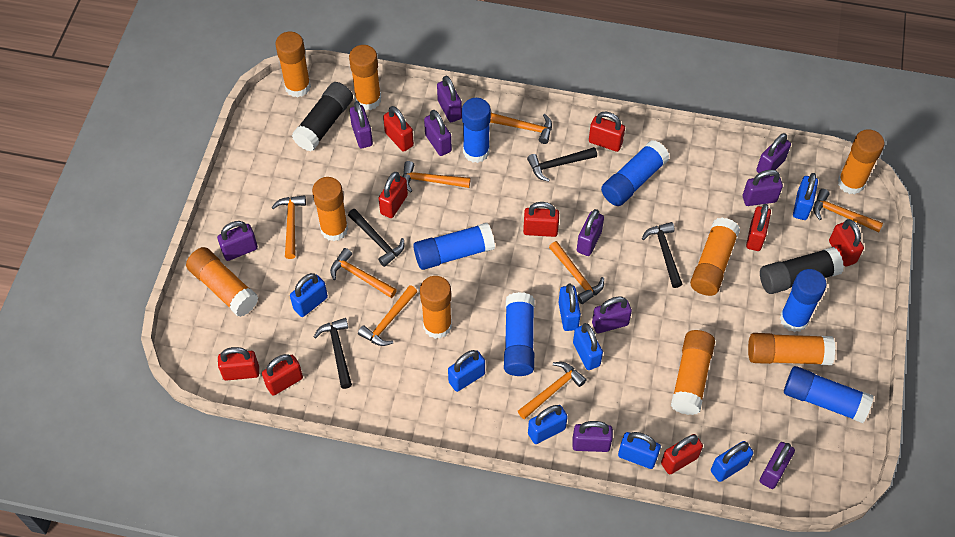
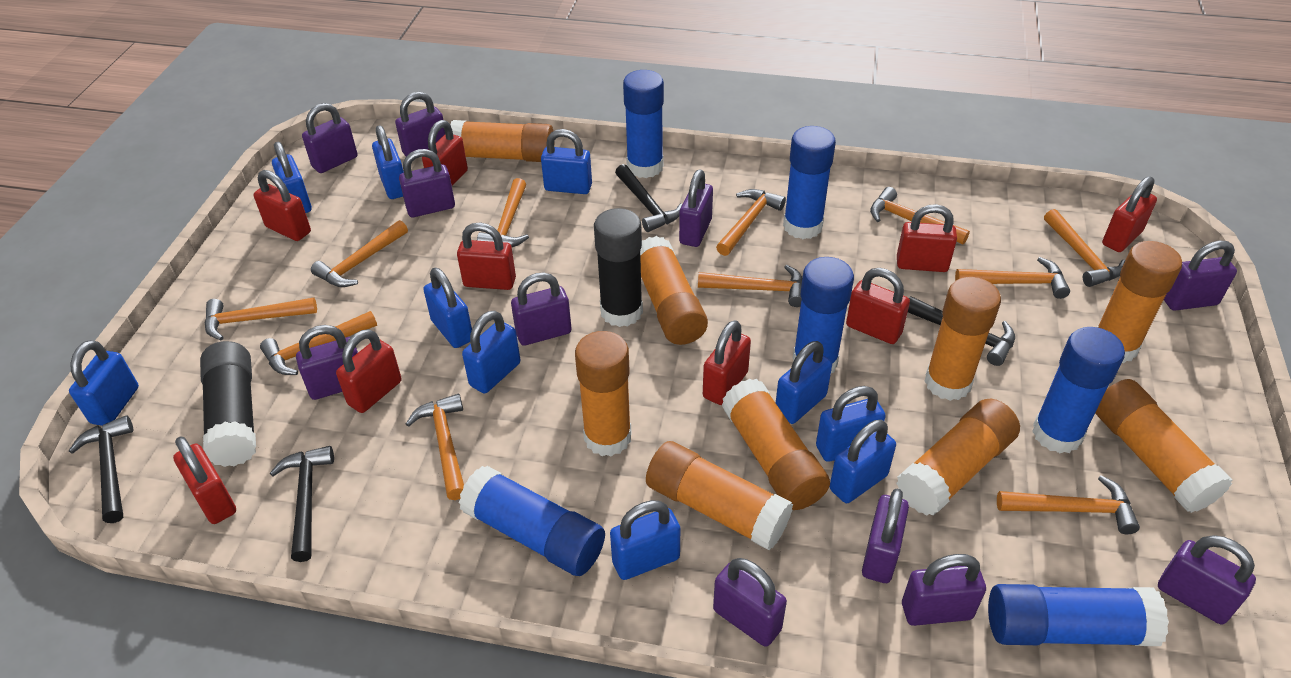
blue padlock: 8 -> 10
orange hammer: 8 -> 11
purple padlock: 10 -> 11

